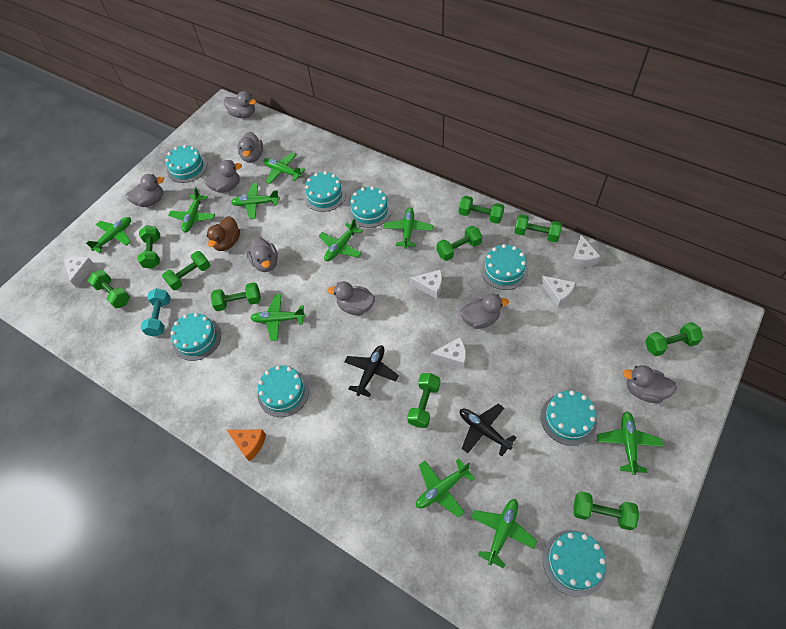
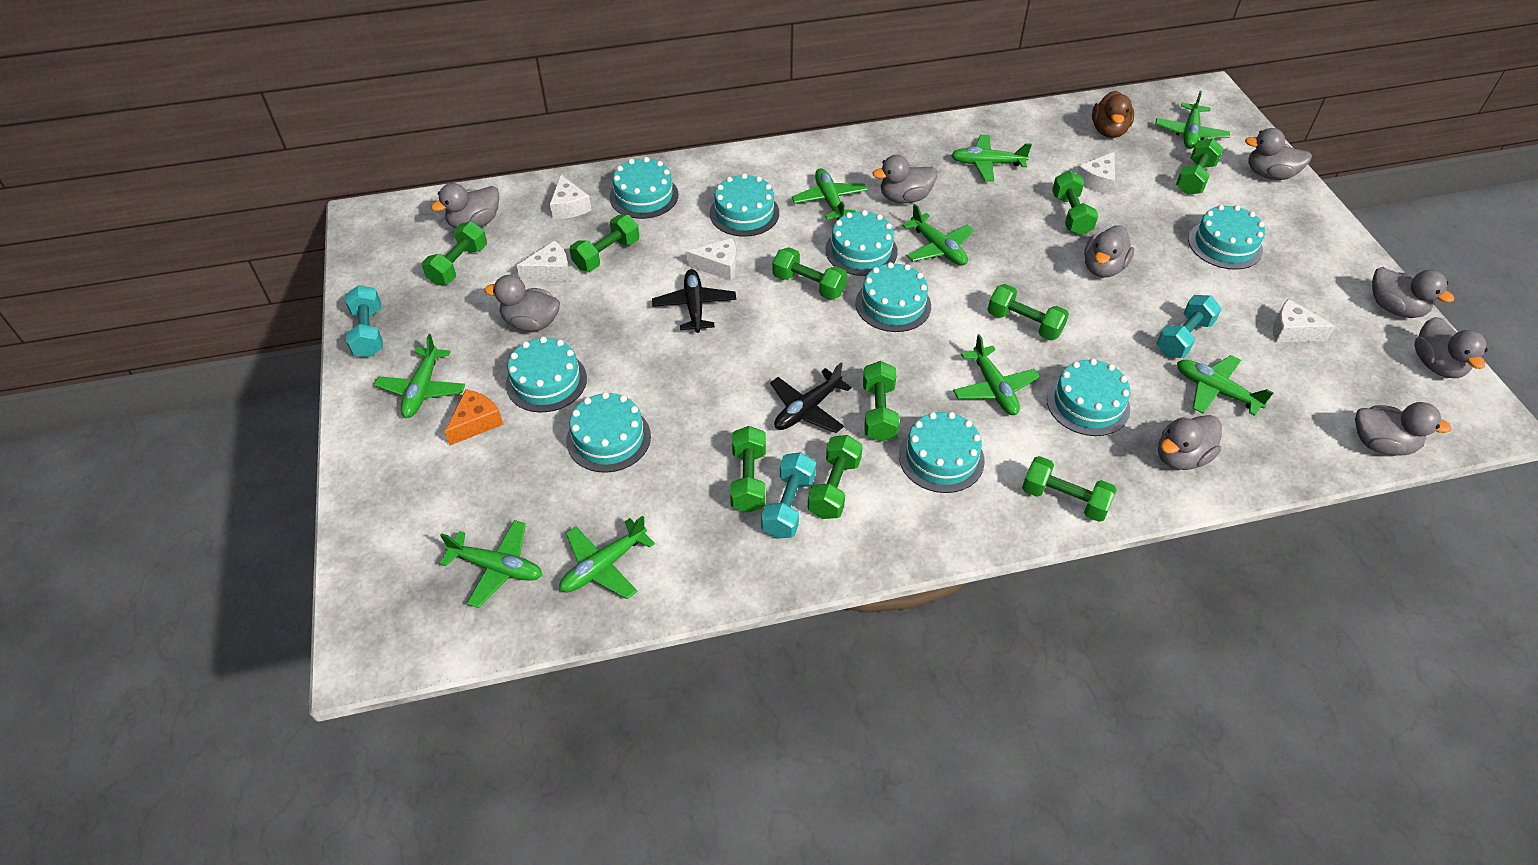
green plane: 10 -> 9
grey duck: 8 -> 9
turquoise cake: 8 -> 9
turquoise dumbbell: 1 -> 3

